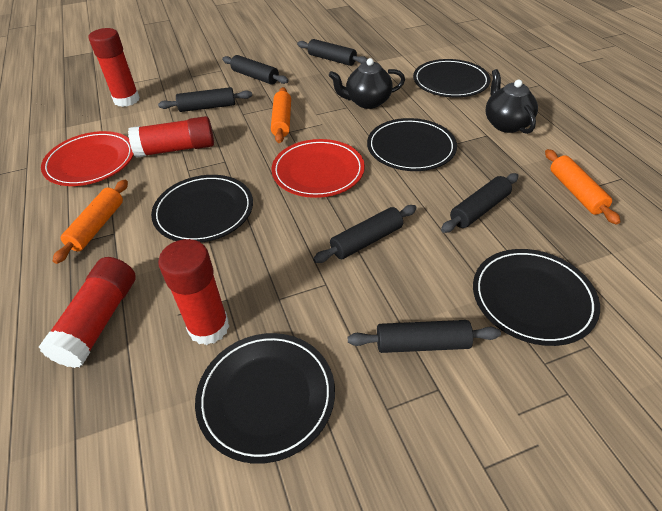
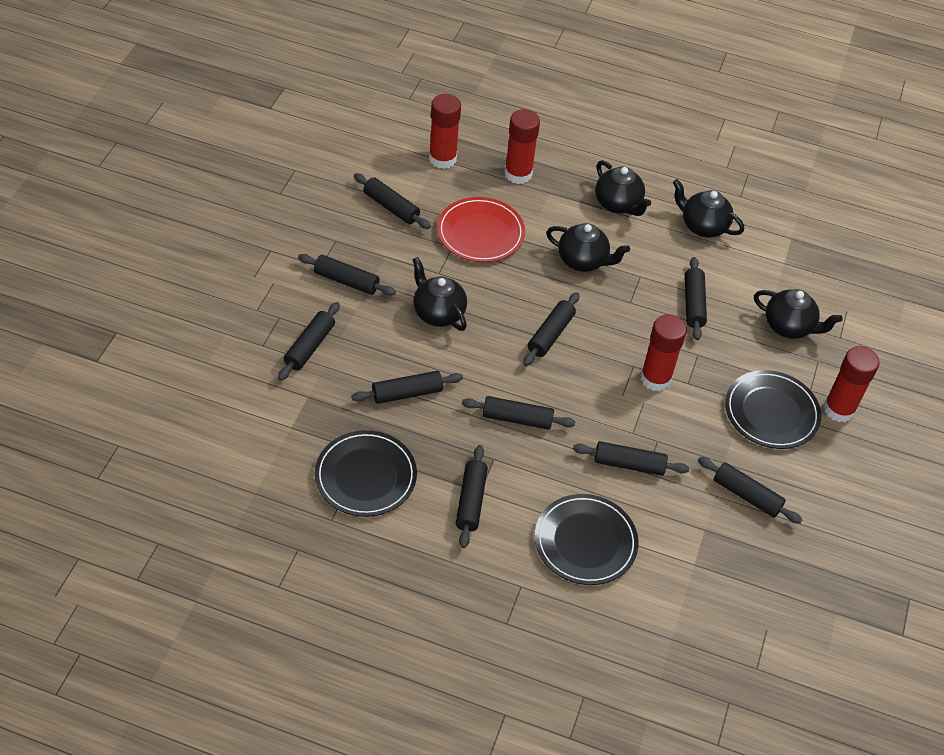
black plate: 5 -> 3
black rolling pin: 6 -> 10
black teapot: 2 -> 5
orange rolling pin: 3 -> 0
red plate: 2 -> 1

